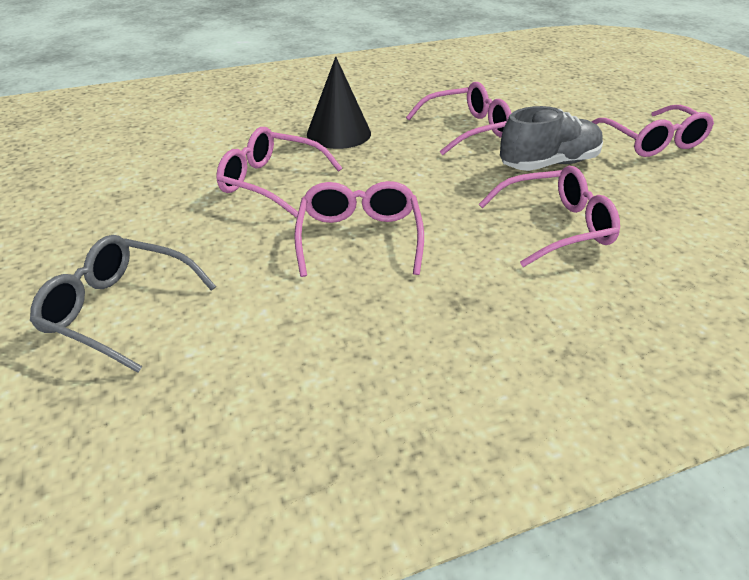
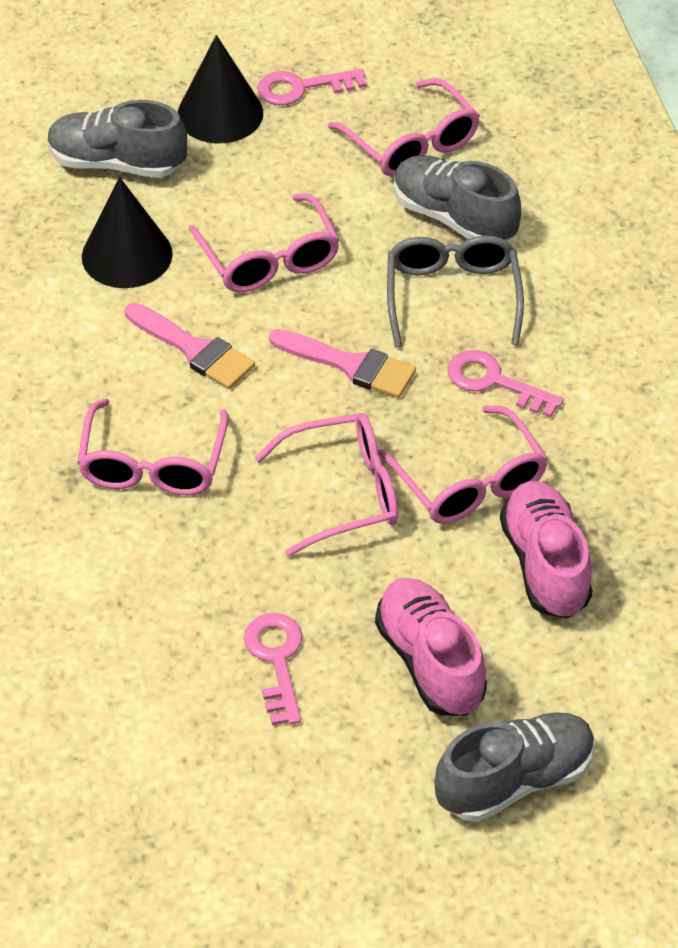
black cone: 1 -> 2
grey shoe: 1 -> 3
pink brush: 0 -> 2
pink key: 0 -> 3
pink shoe: 0 -> 2

